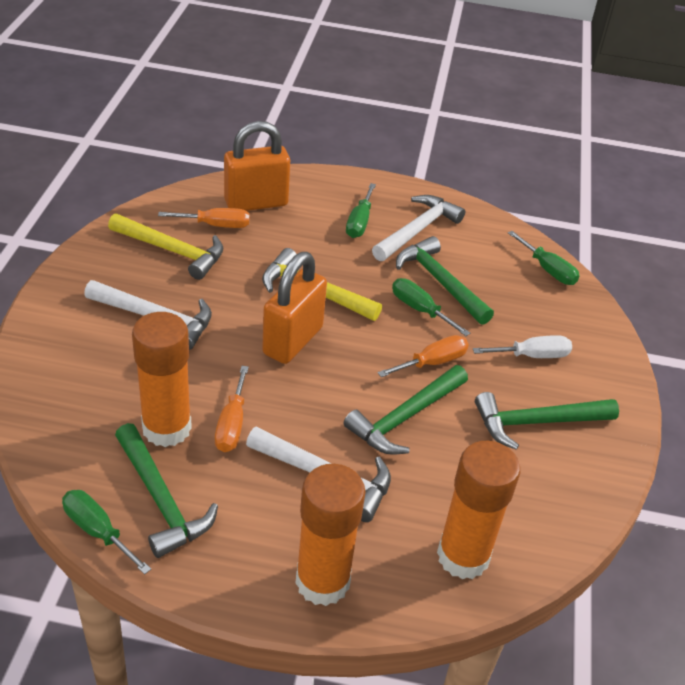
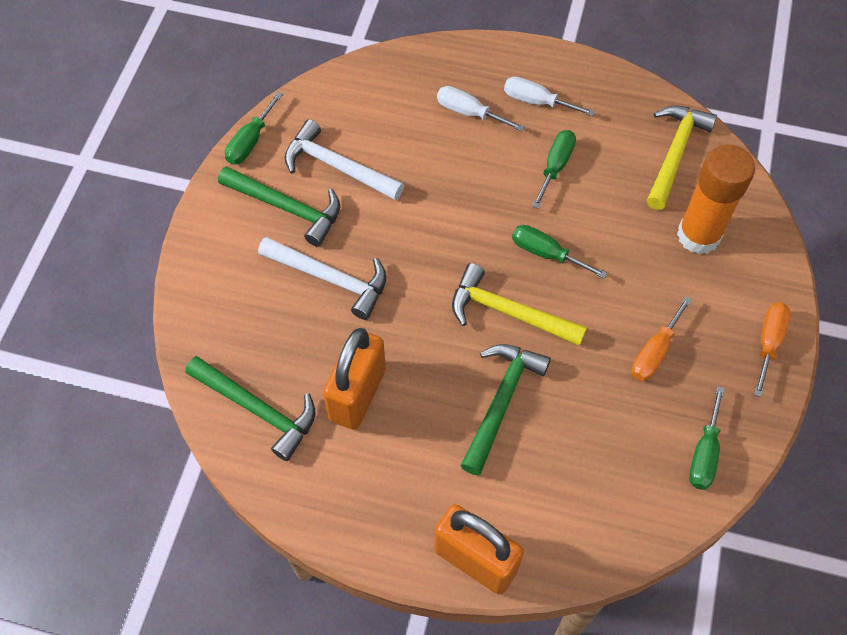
green hammer: 4 -> 3
orange glue stick: 3 -> 1
orange screwdriver: 3 -> 2
white hammer: 3 -> 2
white screwdriver: 1 -> 2

